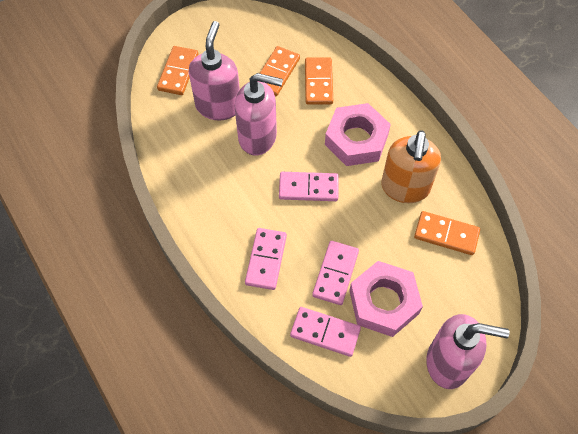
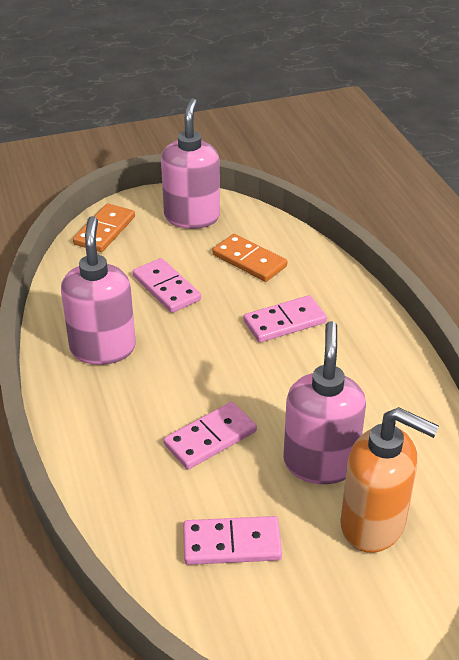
orange domino: 4 -> 2
pink nut: 2 -> 0

